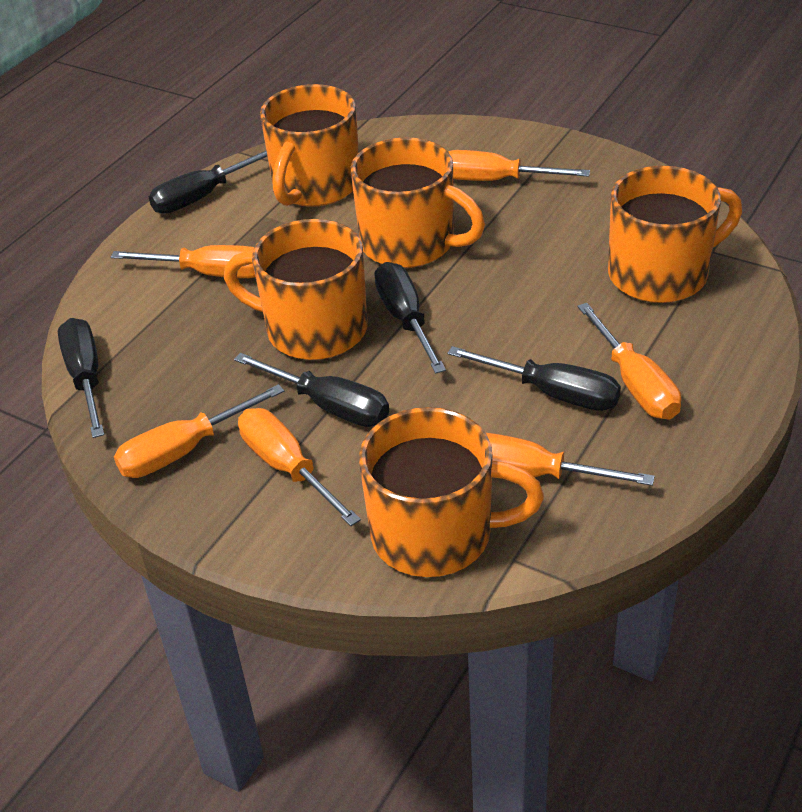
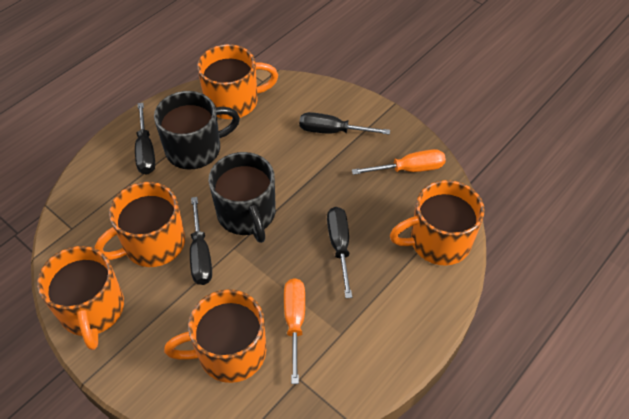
black mug: 0 -> 2
black screwdriver: 5 -> 4
orange screwdriver: 6 -> 2

